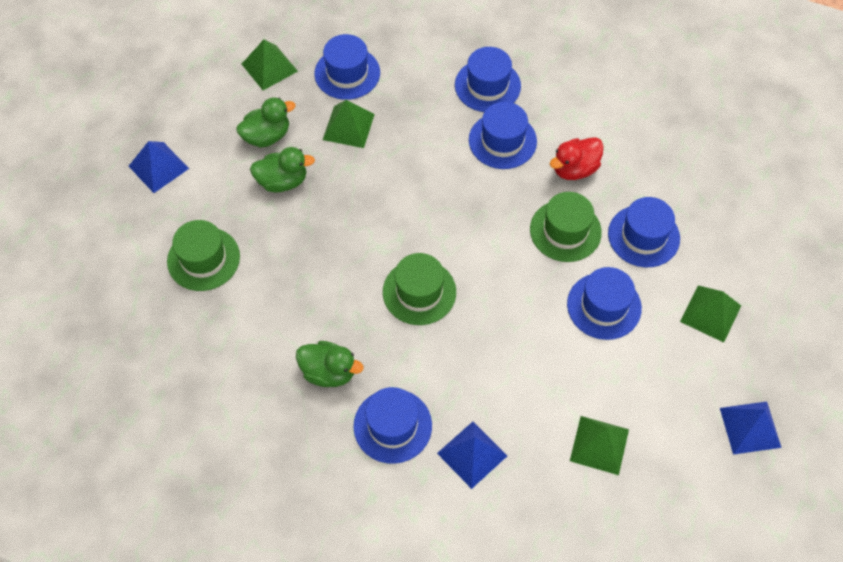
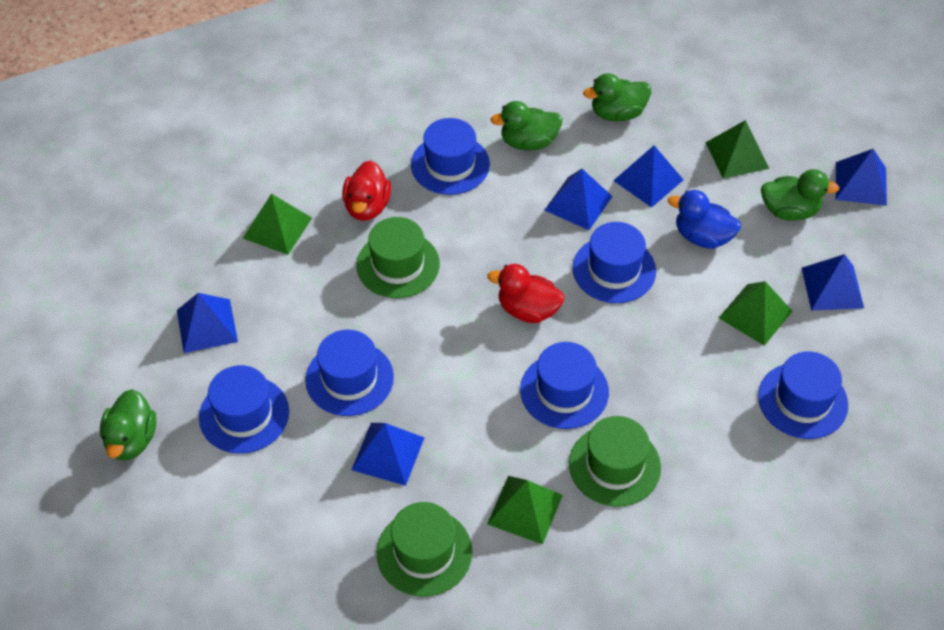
blue duck: 0 -> 1
blue pyramid: 3 -> 6
green duck: 3 -> 4
red duck: 1 -> 2

